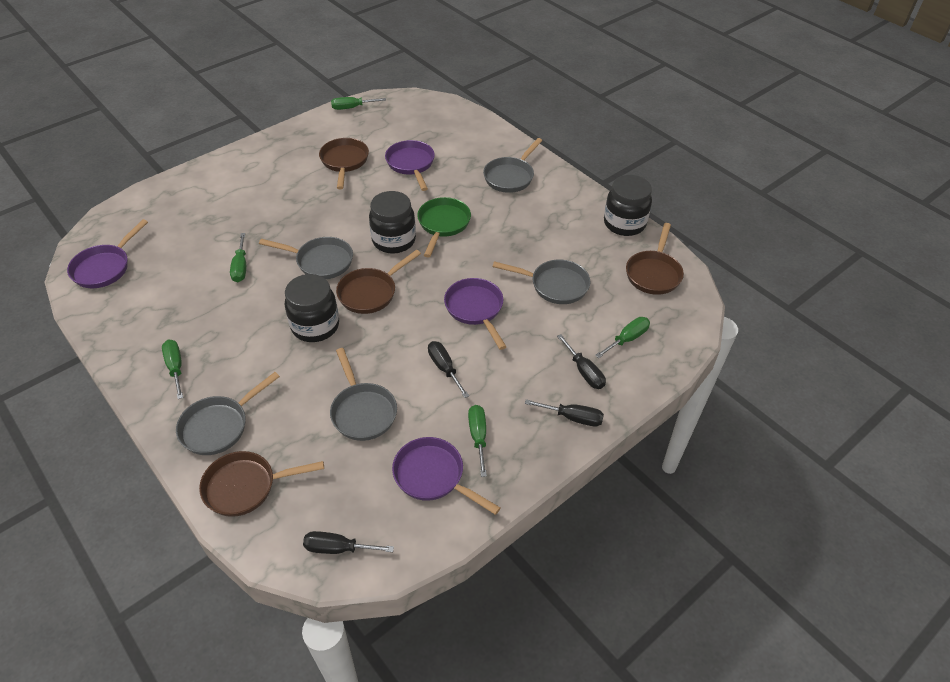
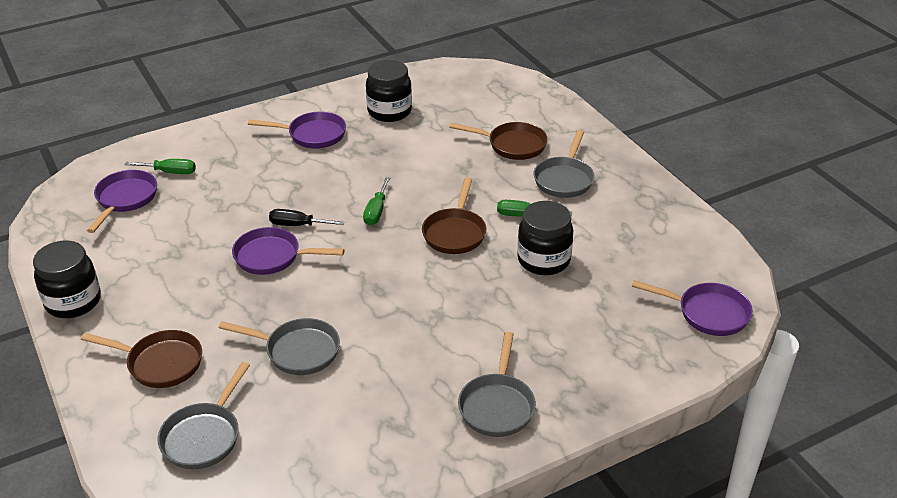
black screwdriver: 4 -> 1
brown pan: 4 -> 3
green pan: 1 -> 0
green screwdriver: 5 -> 3
grey pan: 5 -> 4

